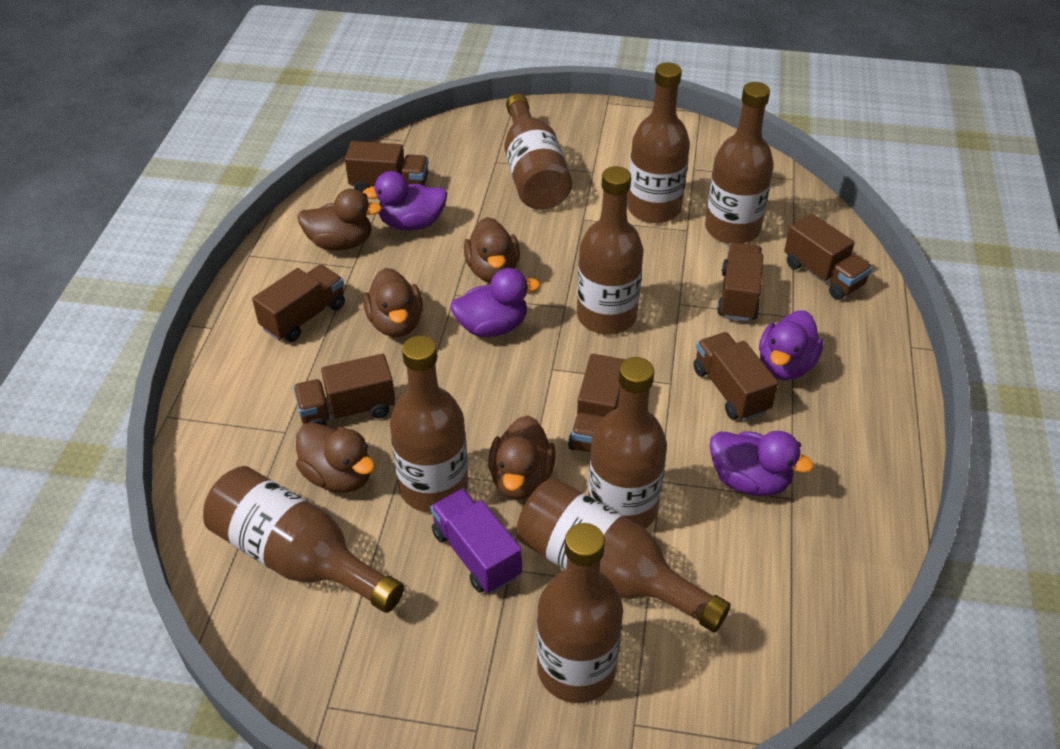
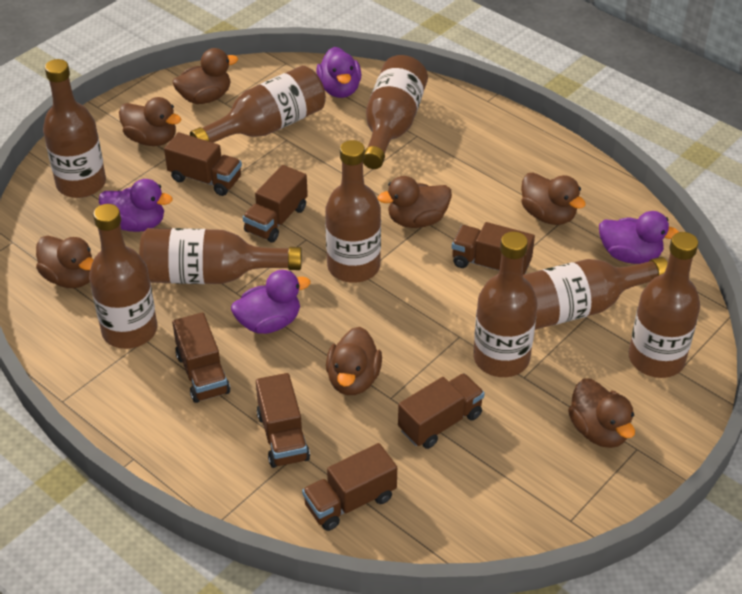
brown duck: 5 -> 7
purple truck: 1 -> 0

